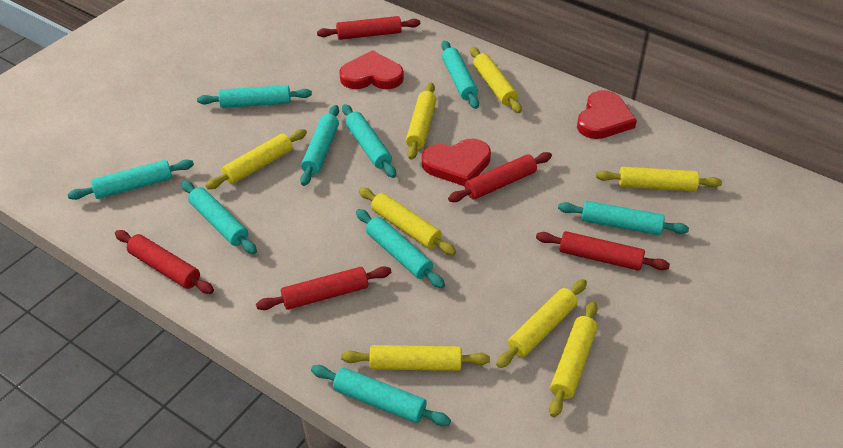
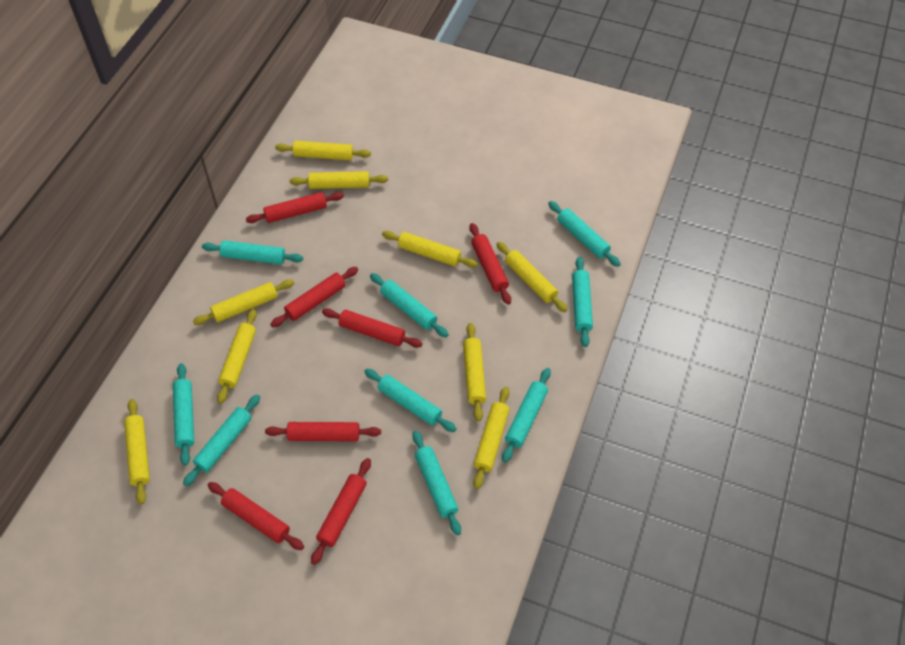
red heart: 3 -> 0
red rolling pin: 5 -> 7
yellow rolling pin: 8 -> 9

